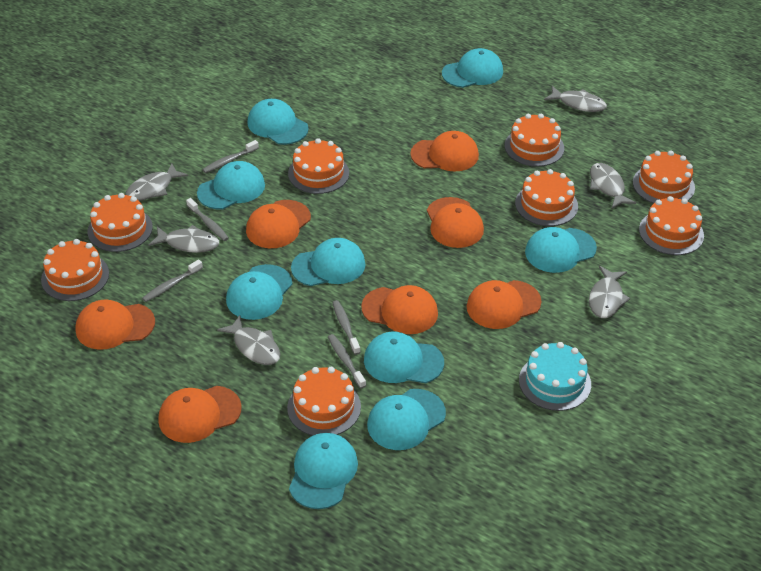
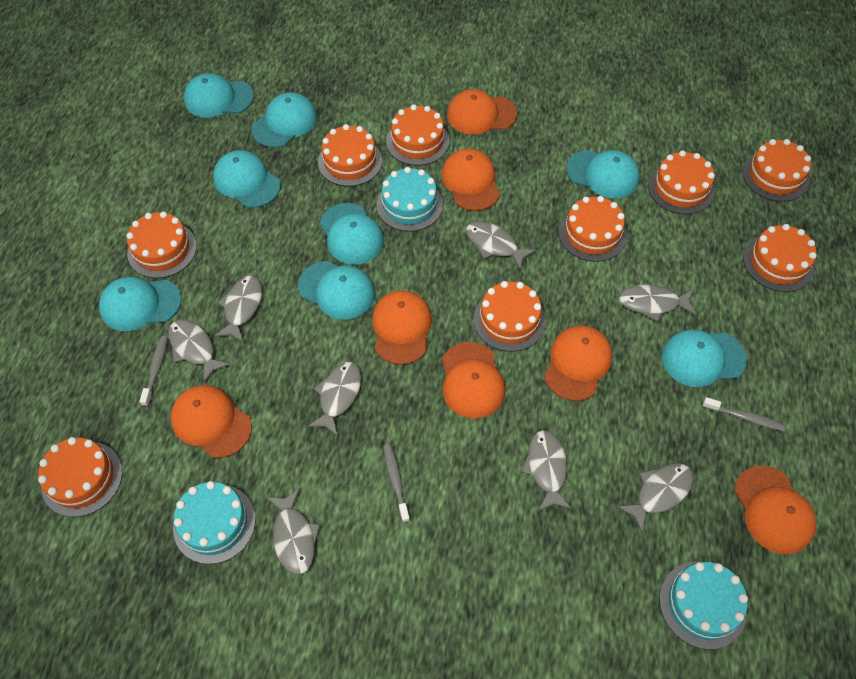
grey fish: 6 -> 8
grey toothbrush: 5 -> 3
orange cake: 8 -> 9
turquoise cake: 1 -> 3
turquoise cap: 9 -> 8

